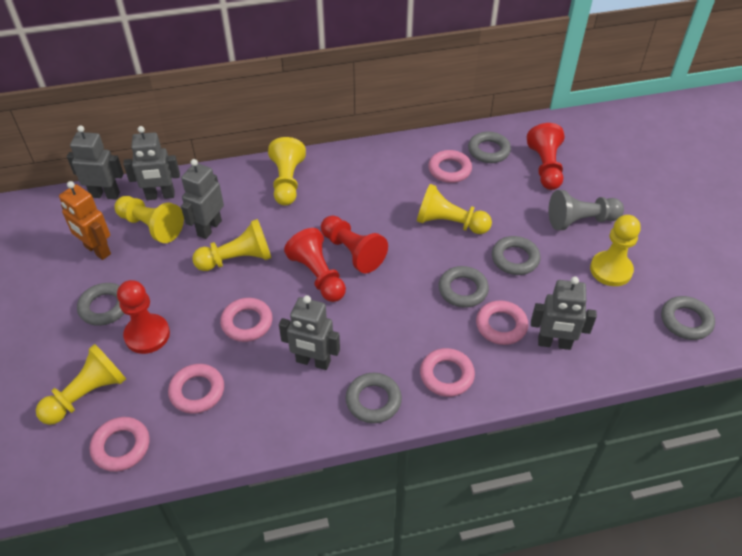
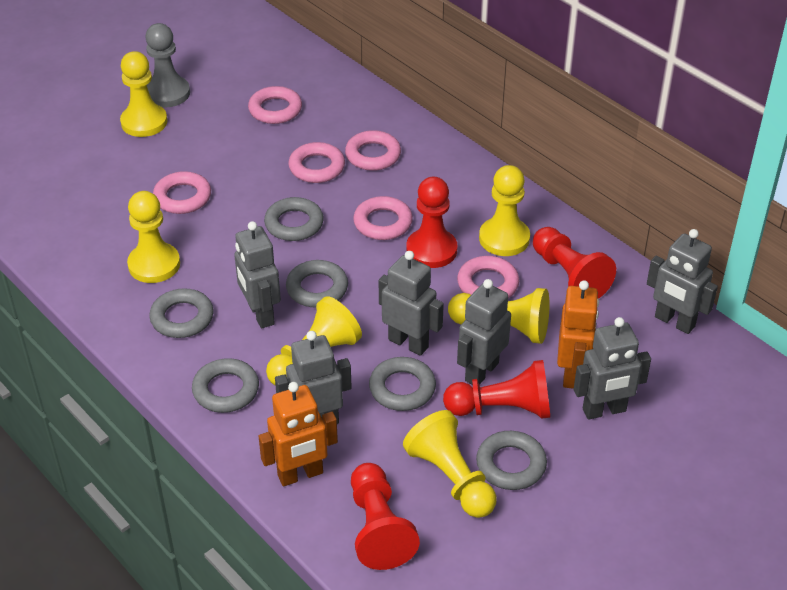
grey robot: 5 -> 6
orange robot: 1 -> 2

